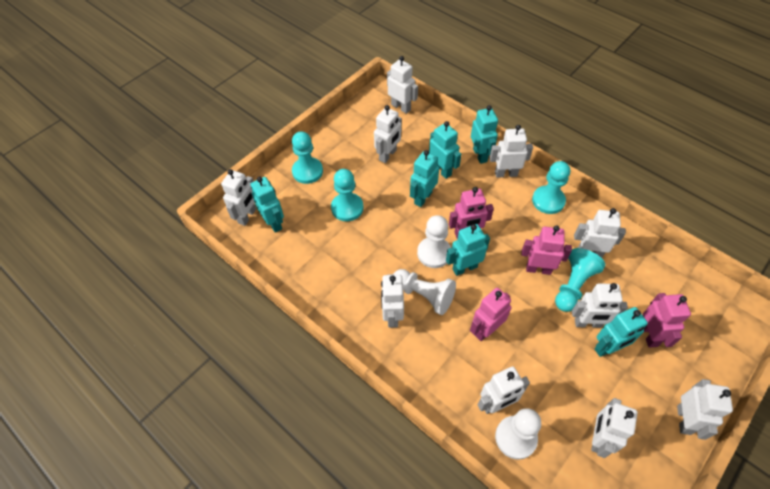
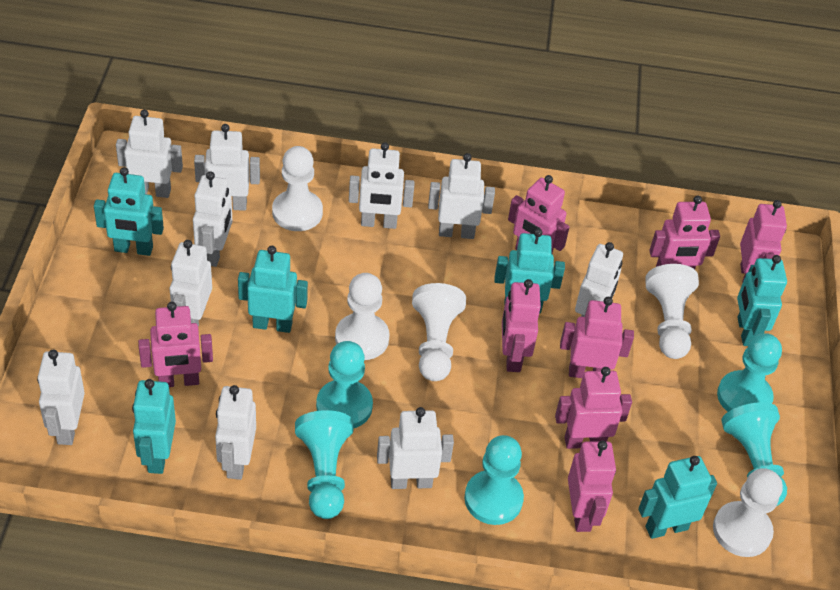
pink robot: 4 -> 8
turquoise pawn: 4 -> 5
white pawn: 3 -> 5

